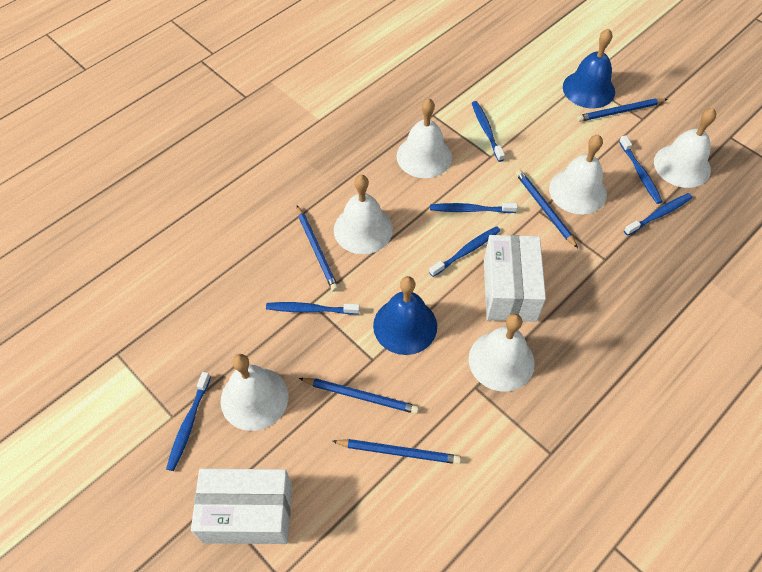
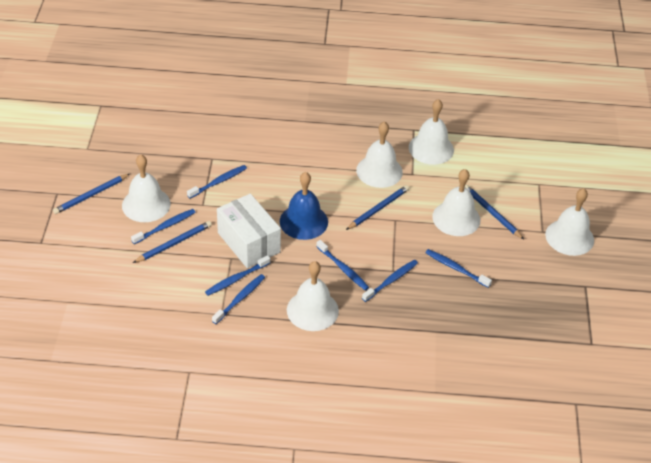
blue bell: 2 -> 1
blue pencil: 5 -> 4
white box: 2 -> 1

